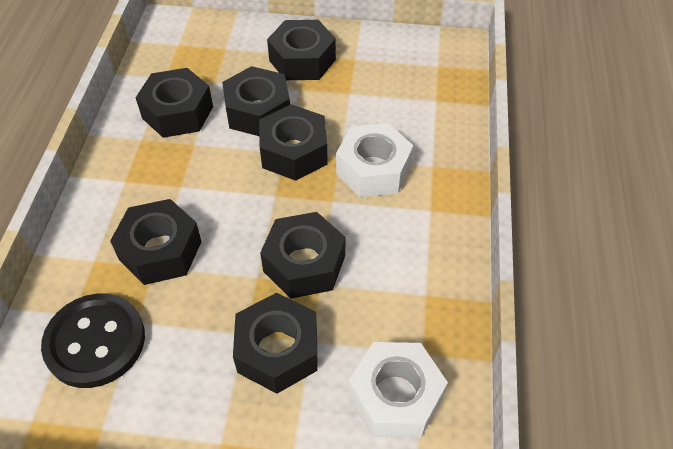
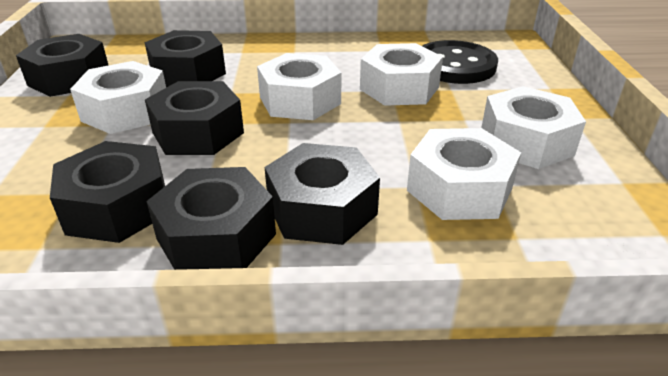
black nut: 7 -> 6
white nut: 2 -> 5

